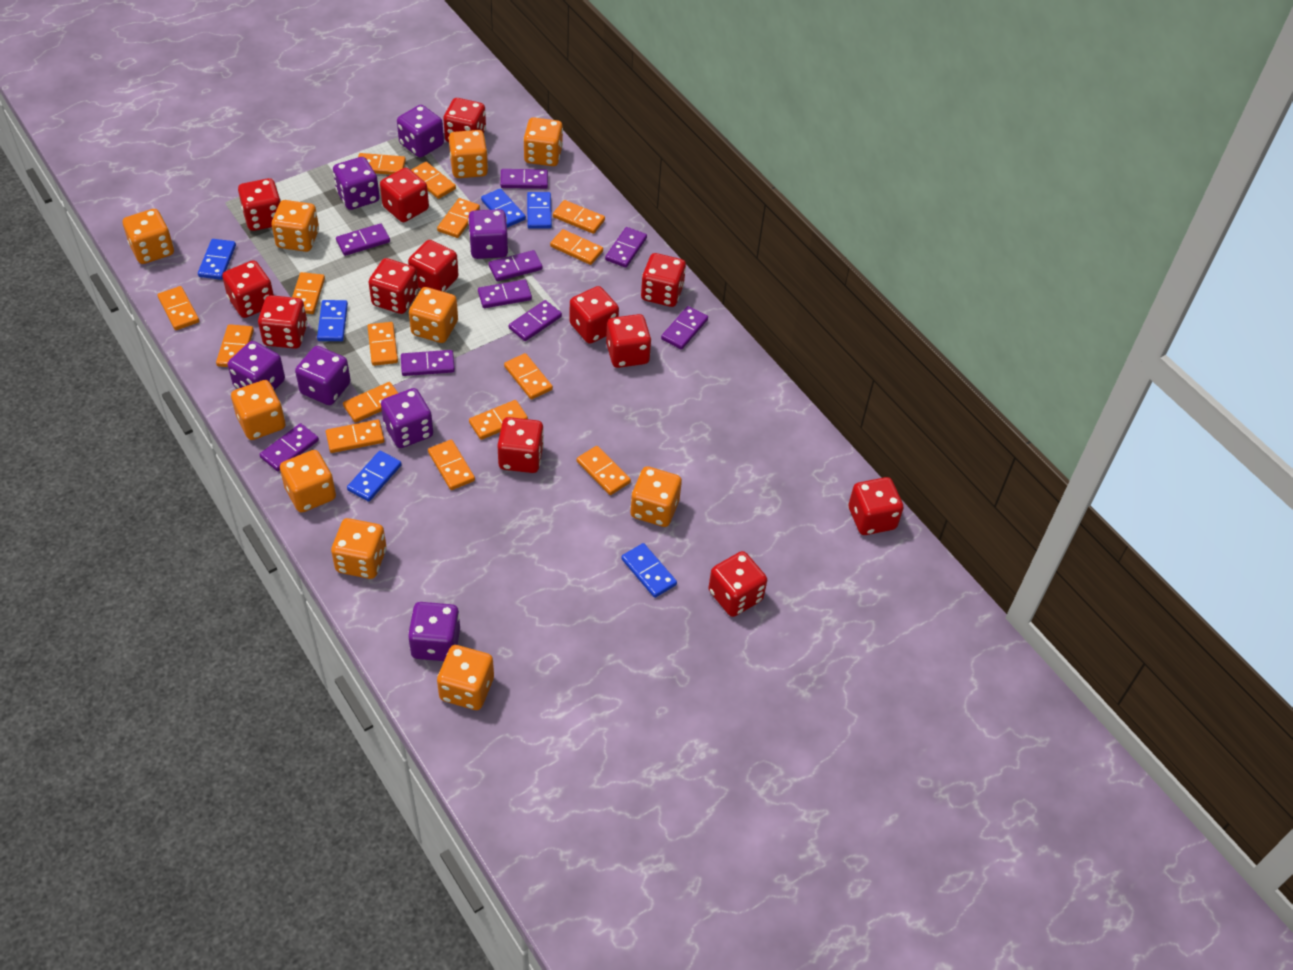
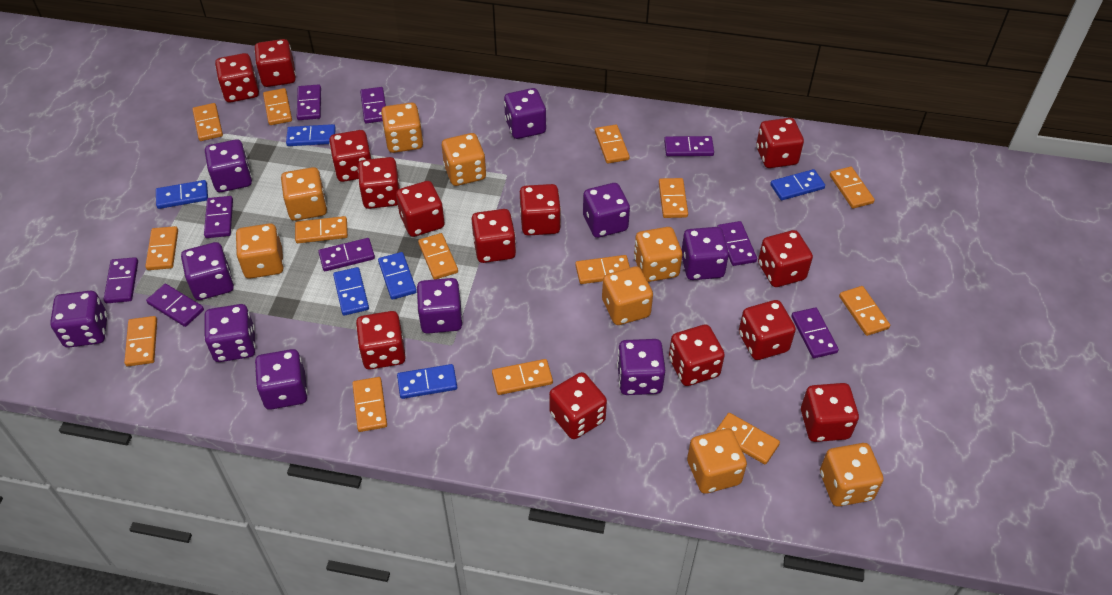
orange dice: 10 -> 8
orange domino: 15 -> 14
purple dice: 7 -> 10
red dice: 13 -> 14

